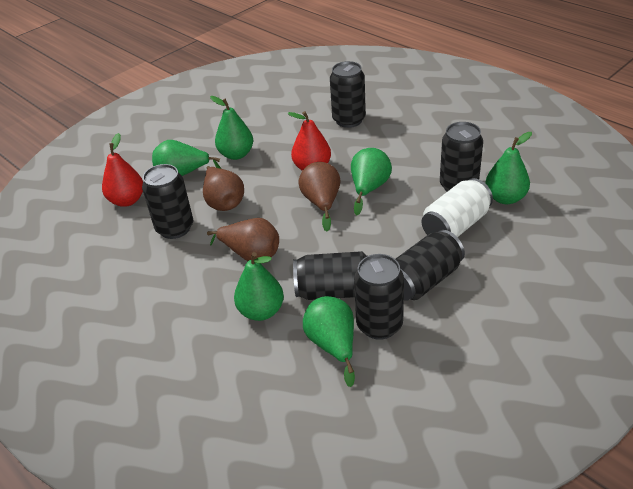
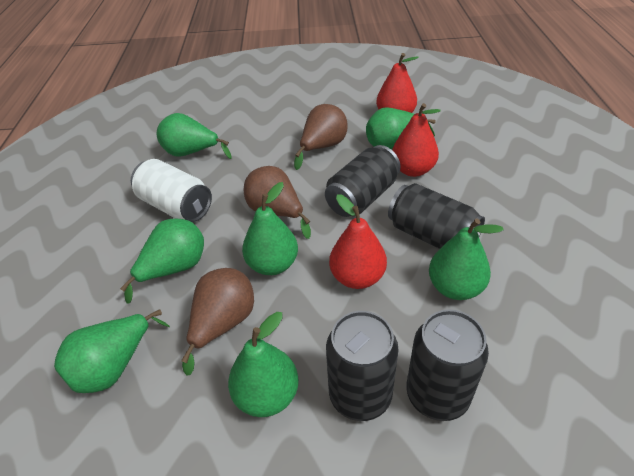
black can: 6 -> 4
green pear: 6 -> 7
red pear: 2 -> 3

